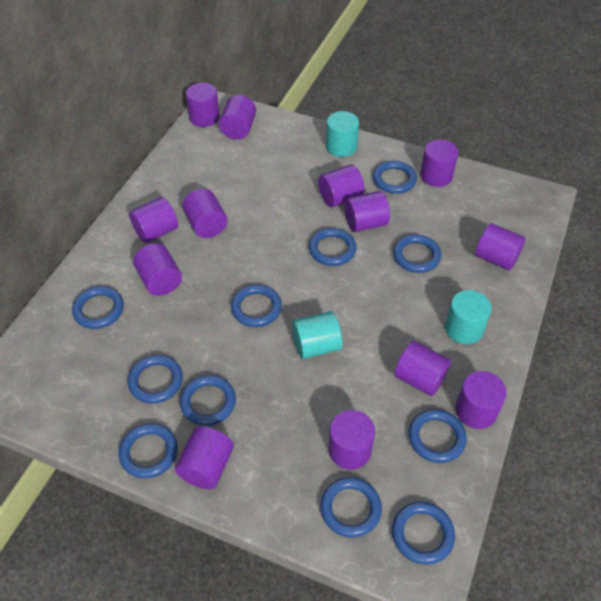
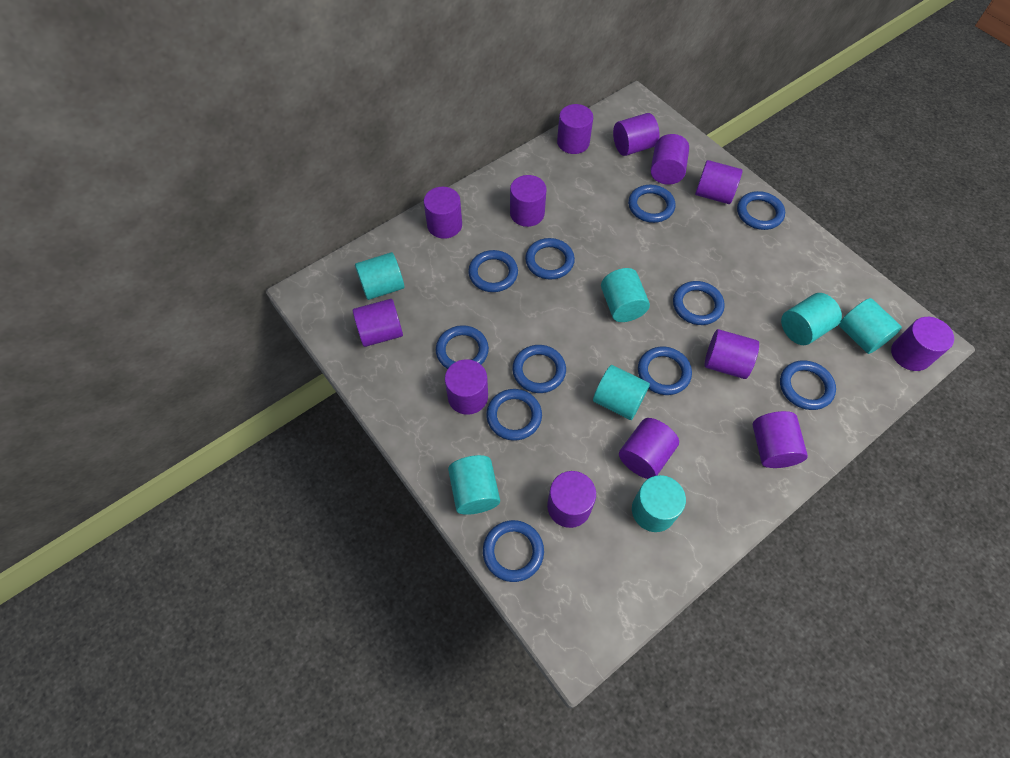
turquoise cylinder: 3 -> 7

